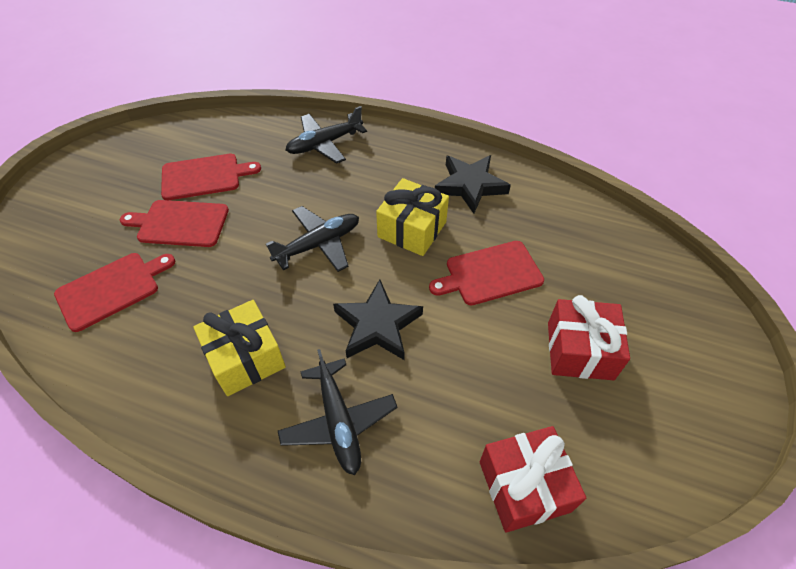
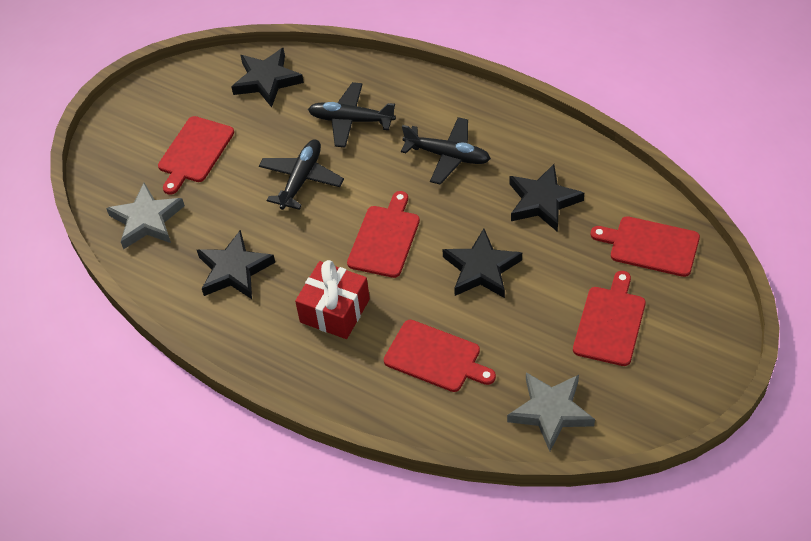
black star: 2 -> 4
grey star: 0 -> 2
red cutting board: 4 -> 5
red gift: 2 -> 1
yellow gift: 2 -> 0

